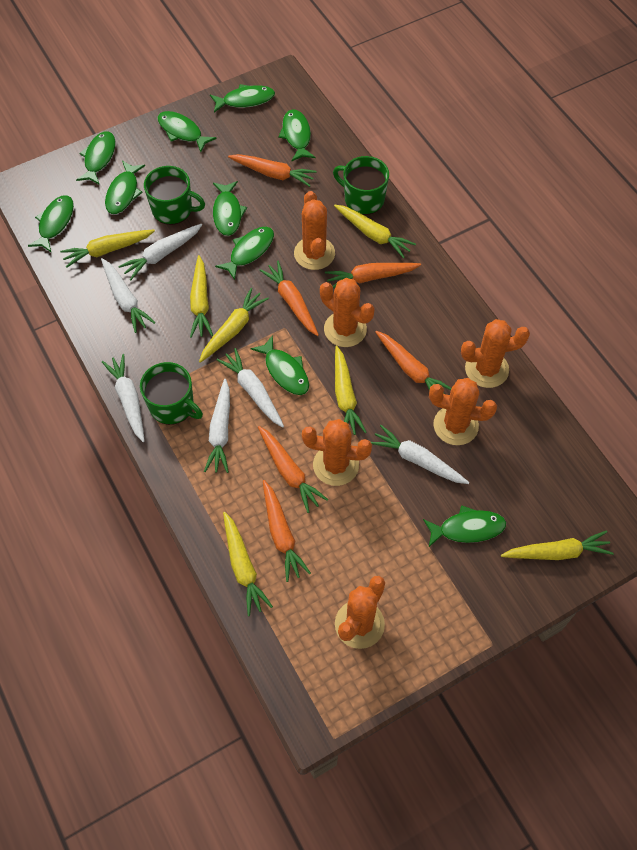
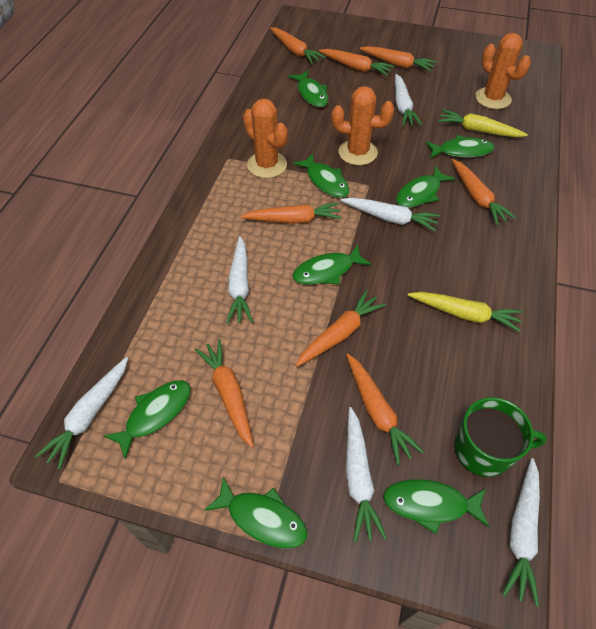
green fish: 10 -> 8
green mug: 3 -> 1
orange cactus: 6 -> 3
orange carrot: 6 -> 8
yellow carrot: 7 -> 2

